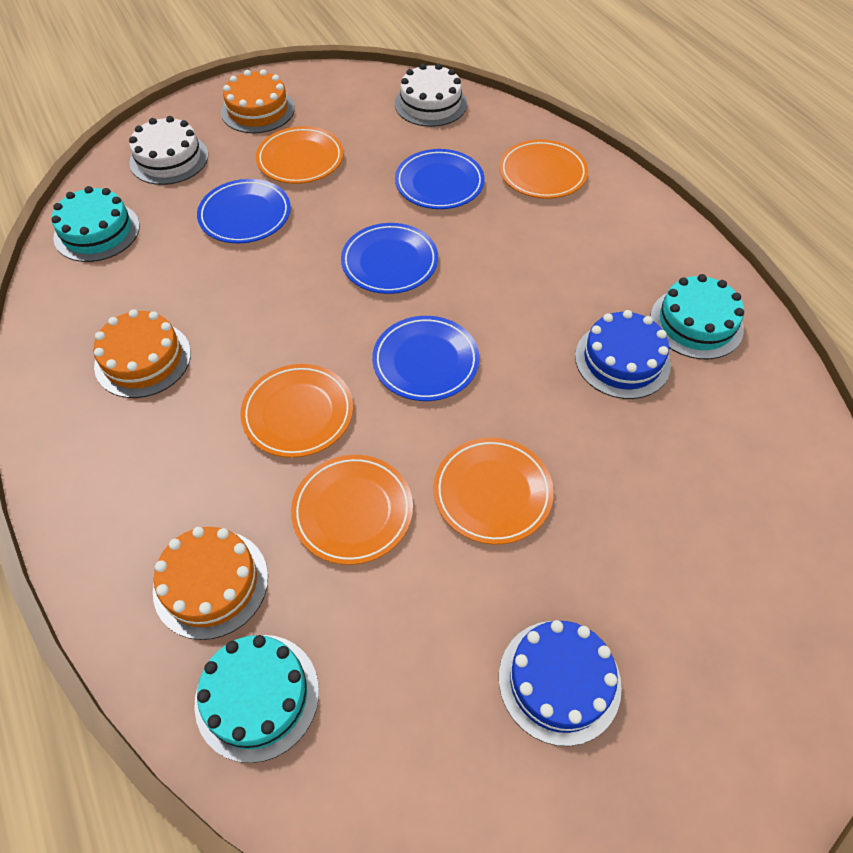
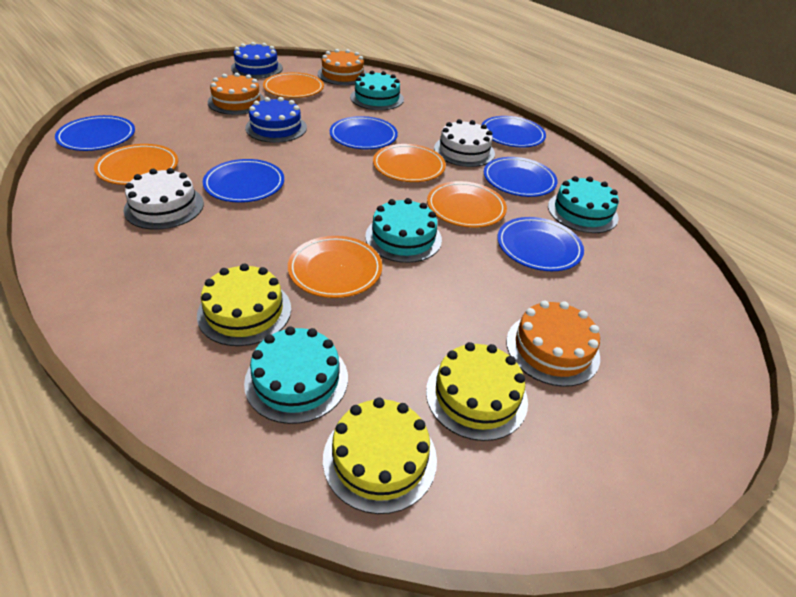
blue plate: 4 -> 6
turquoise cake: 3 -> 4
yellow cake: 0 -> 3

